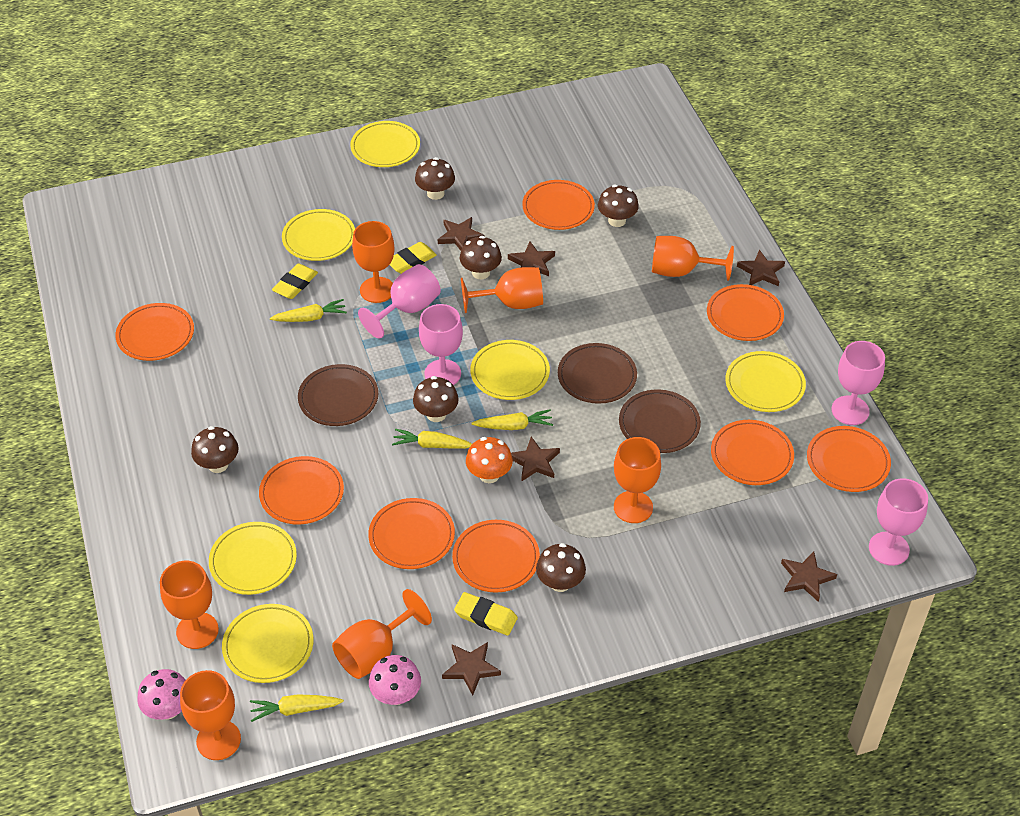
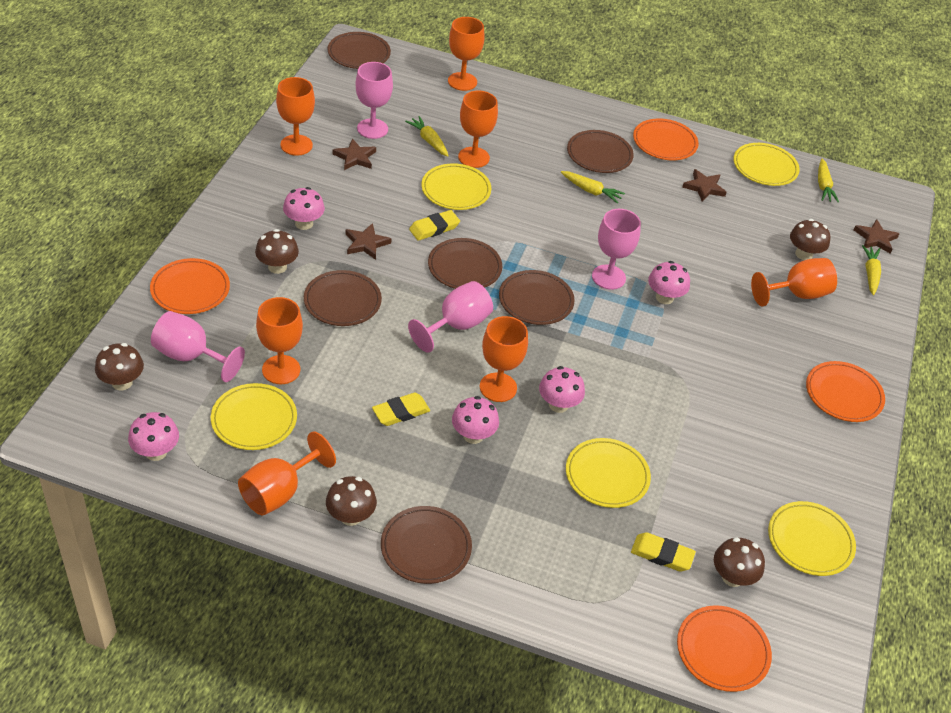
brown mushroom: 6 -> 5
brown plate: 3 -> 6
brown star: 6 -> 4
orange mushroom: 1 -> 0
orange plate: 8 -> 4
pink mushroom: 2 -> 5
yellow plate: 6 -> 5

